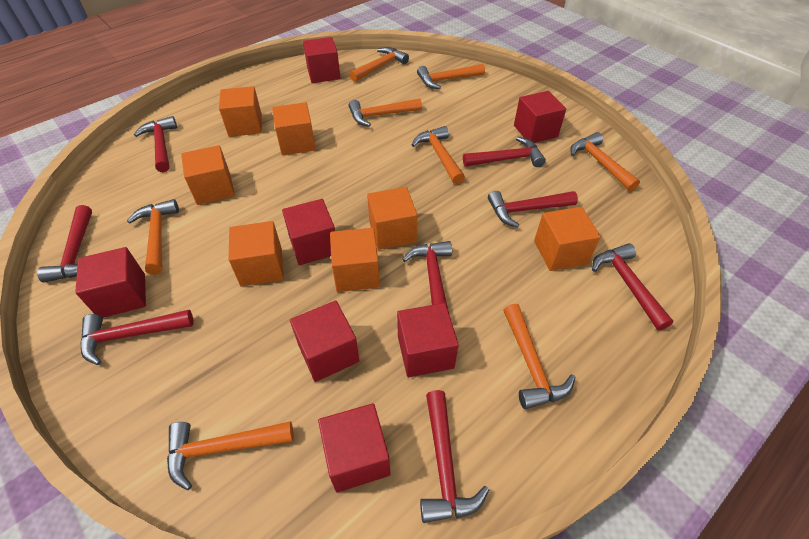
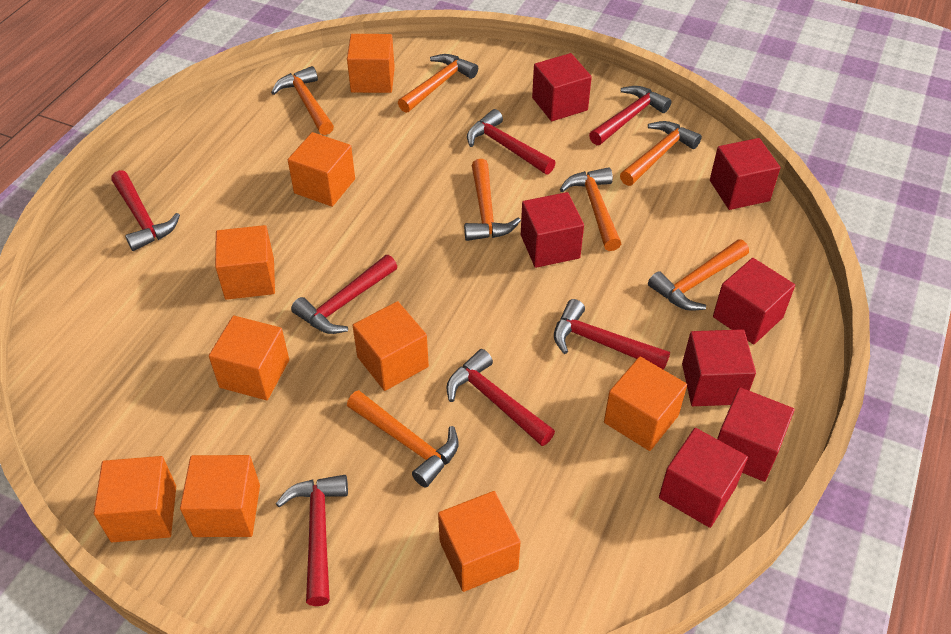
orange cube: 7 -> 9
orange hammer: 8 -> 7
red hammer: 8 -> 7

